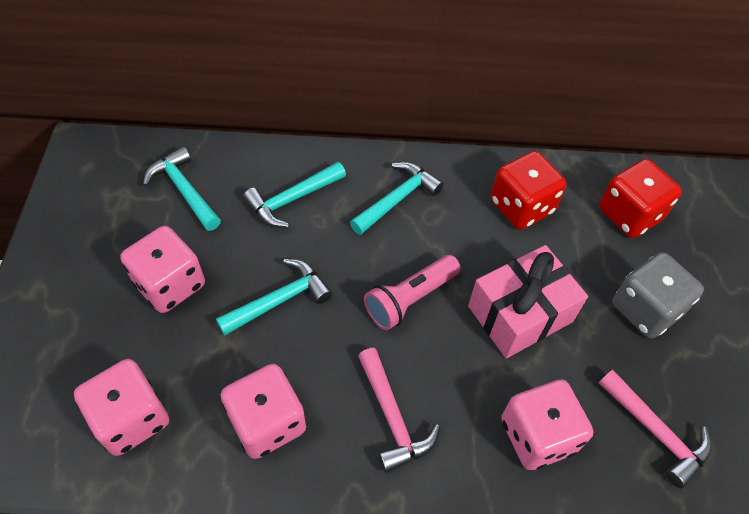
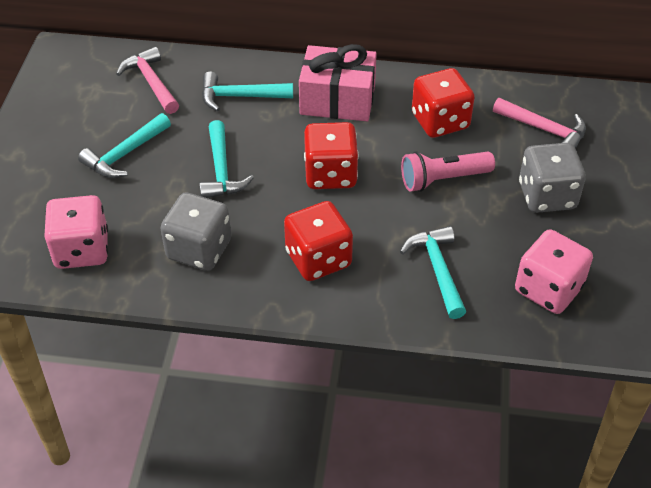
grey dice: 1 -> 2
pink dice: 4 -> 2
red dice: 2 -> 3

